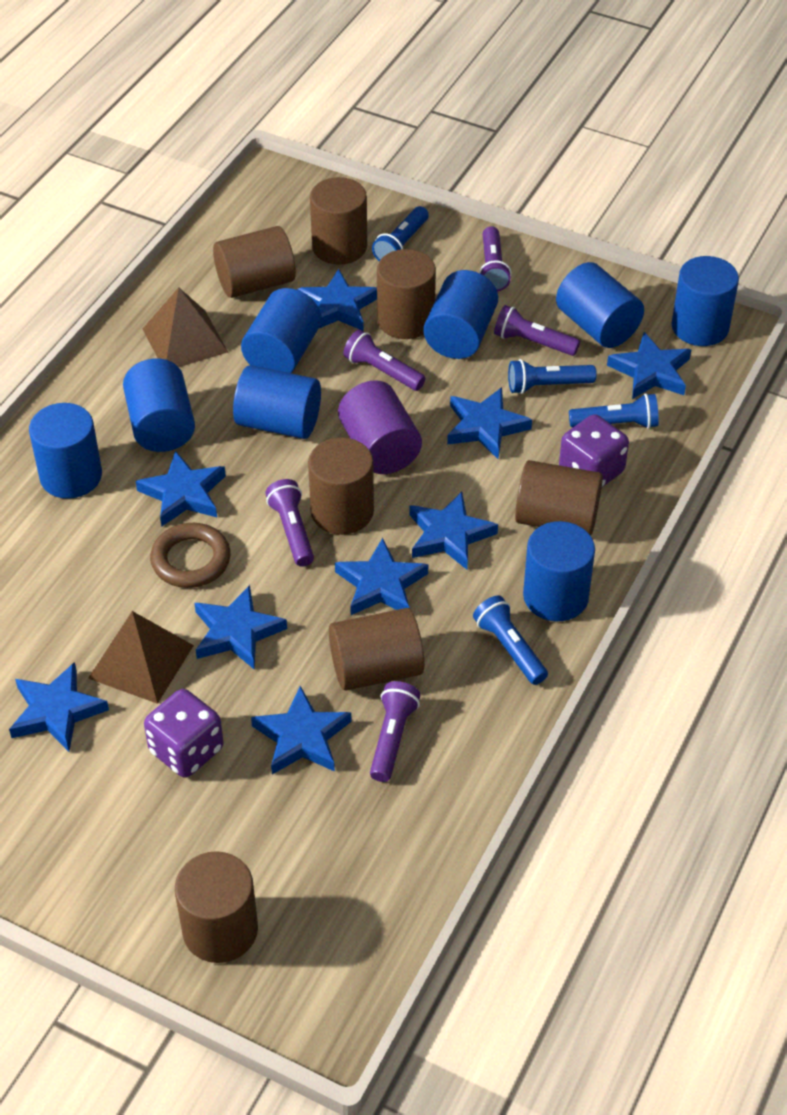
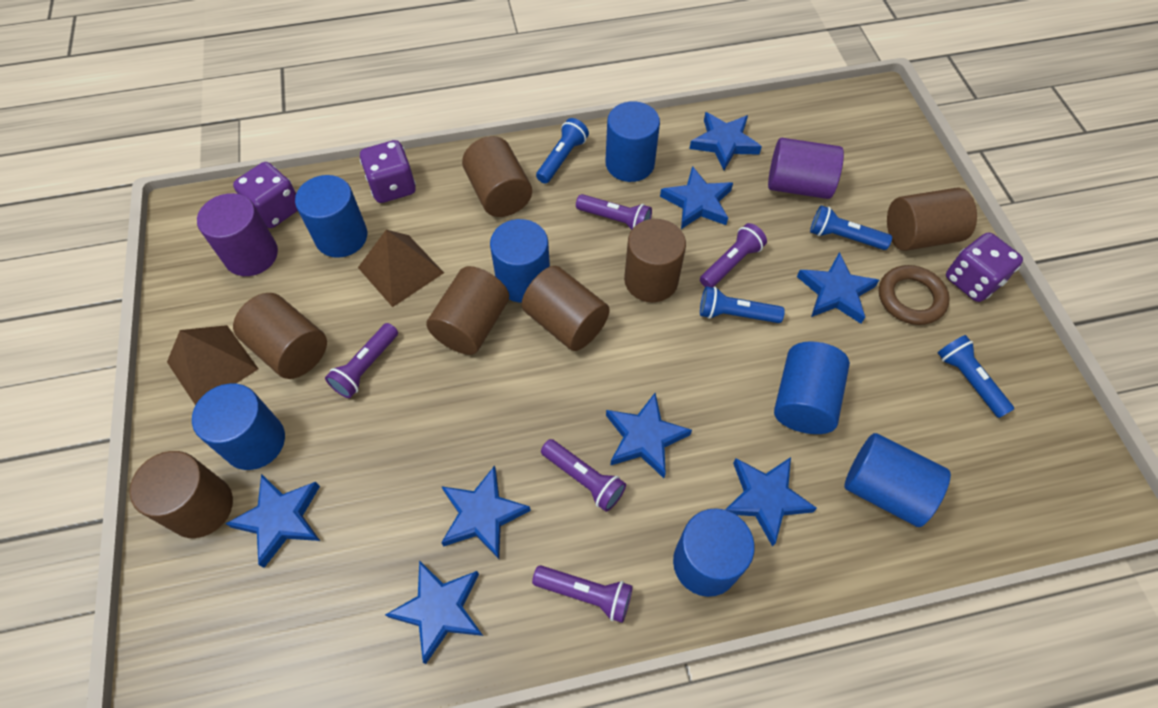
blue cylinder: 8 -> 7
blue star: 9 -> 8
purple cylinder: 1 -> 2
purple dice: 2 -> 3

